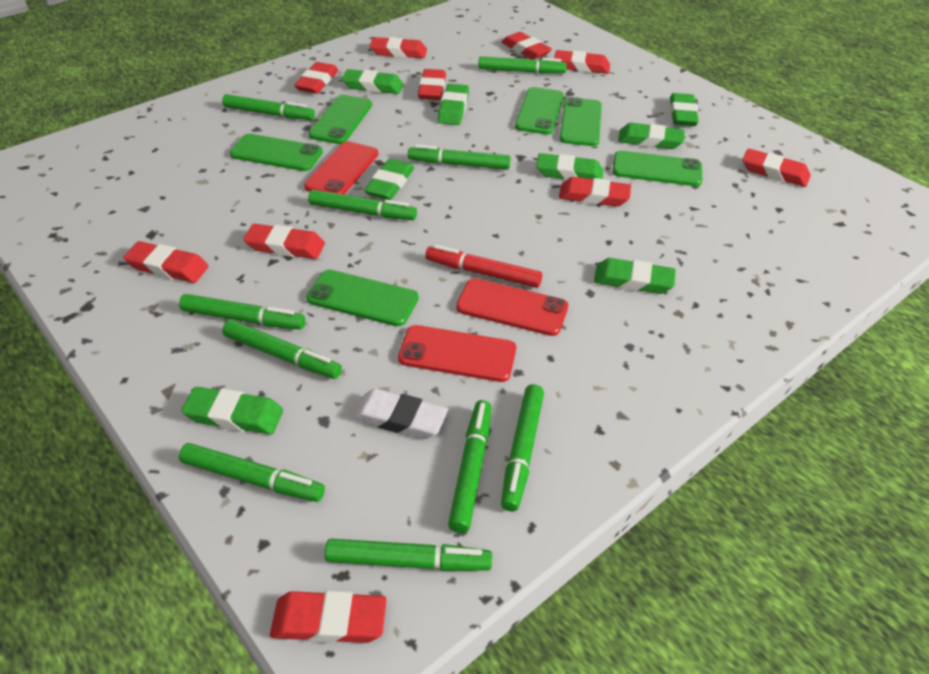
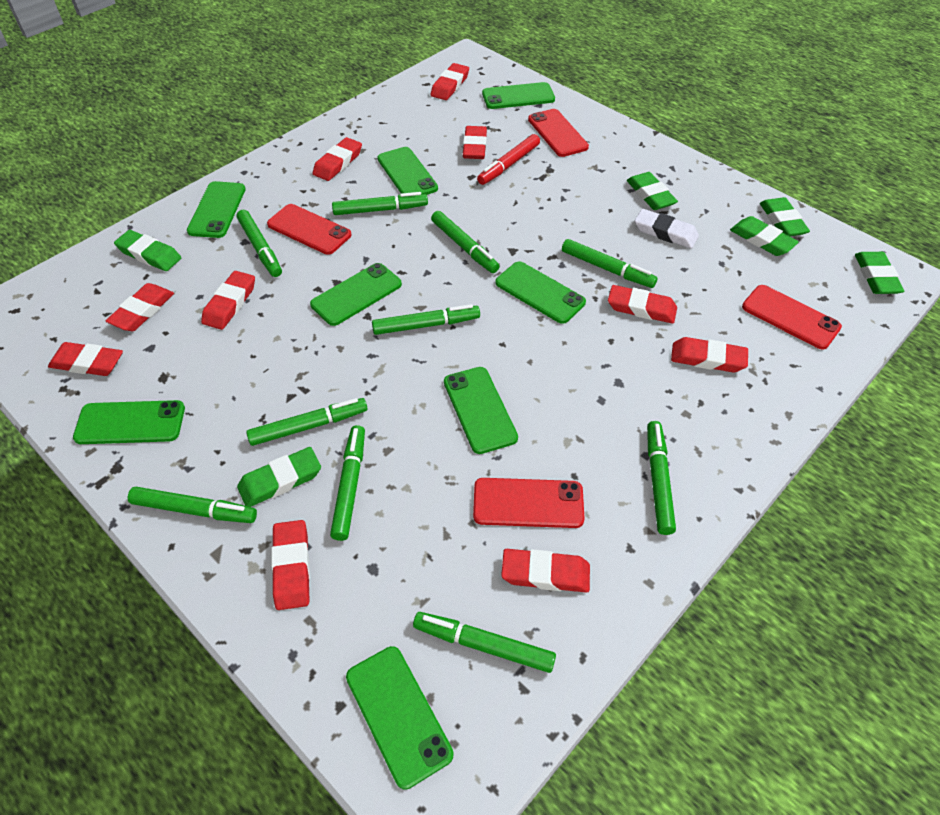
green eraser: 8 -> 6
green phone: 6 -> 8
red phone: 3 -> 4

